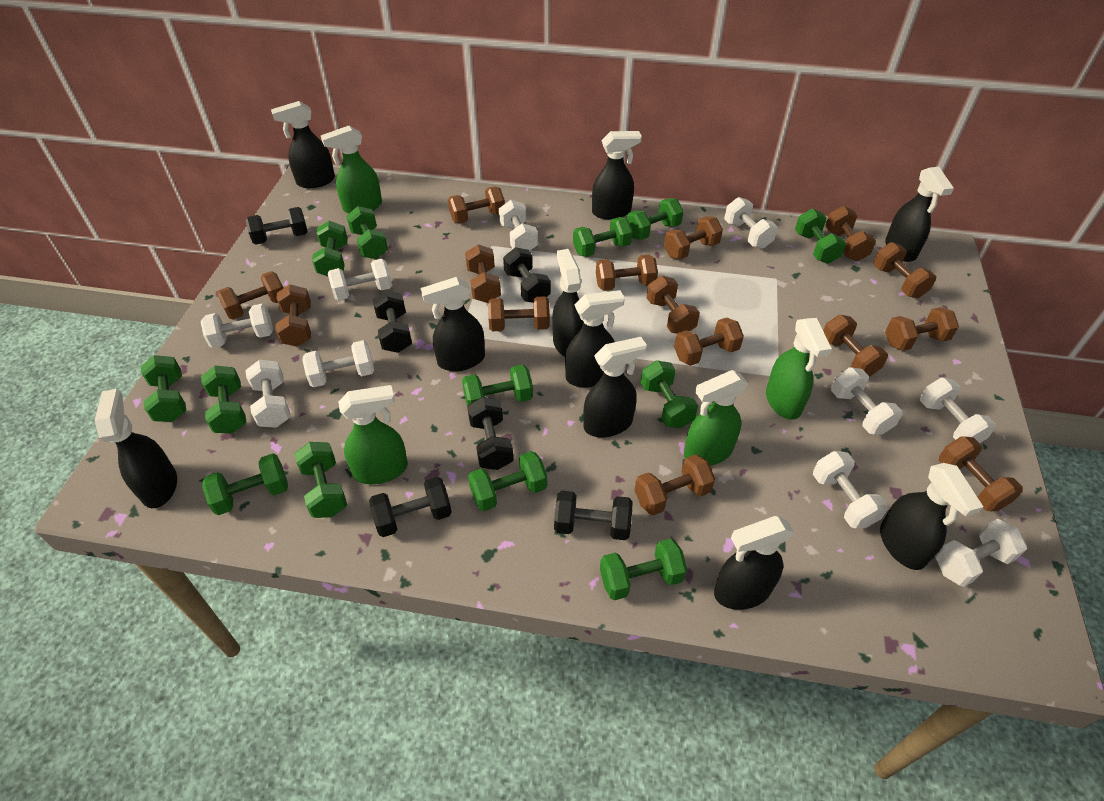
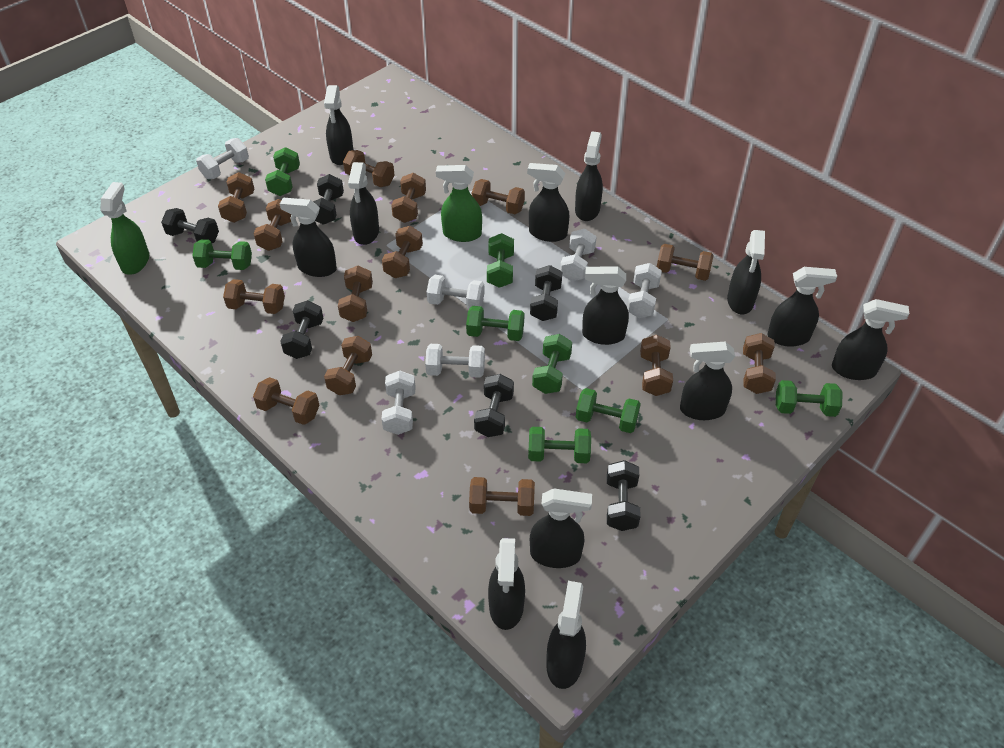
black spray bottle: 10 -> 13
brown dumbbell: 15 -> 14
green dumbbell: 13 -> 8
green spray bottle: 4 -> 2
white dumbbell: 10 -> 6

